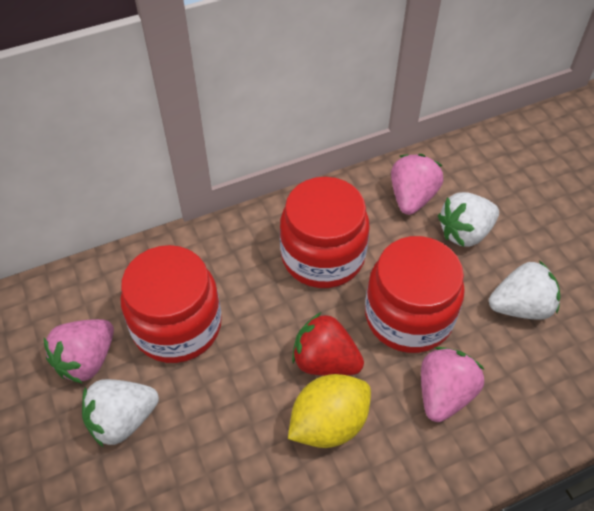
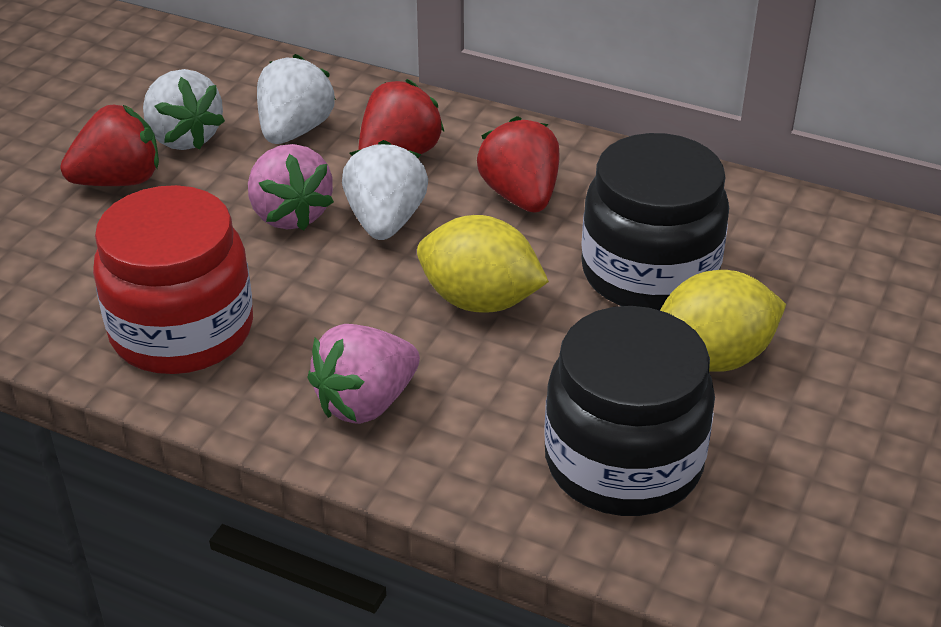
black jar: 0 -> 2
pink strawberry: 3 -> 2
red jar: 3 -> 1
red strawberry: 1 -> 3
yellow lemon: 1 -> 2

